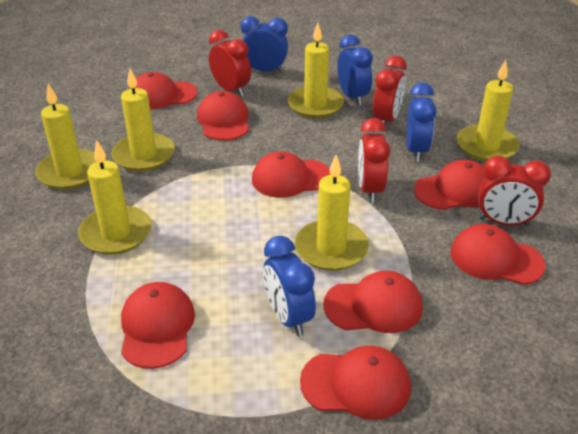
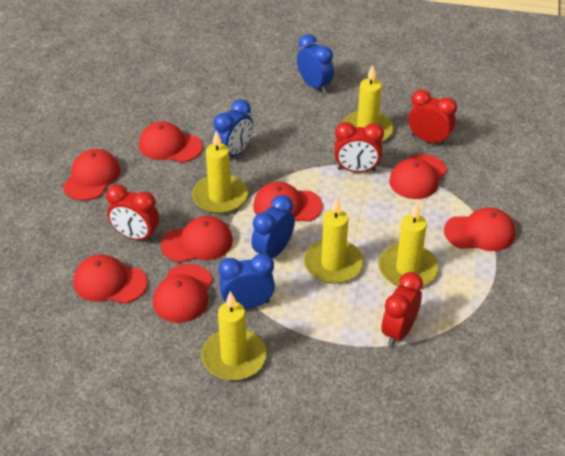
yellow candle: 6 -> 5

